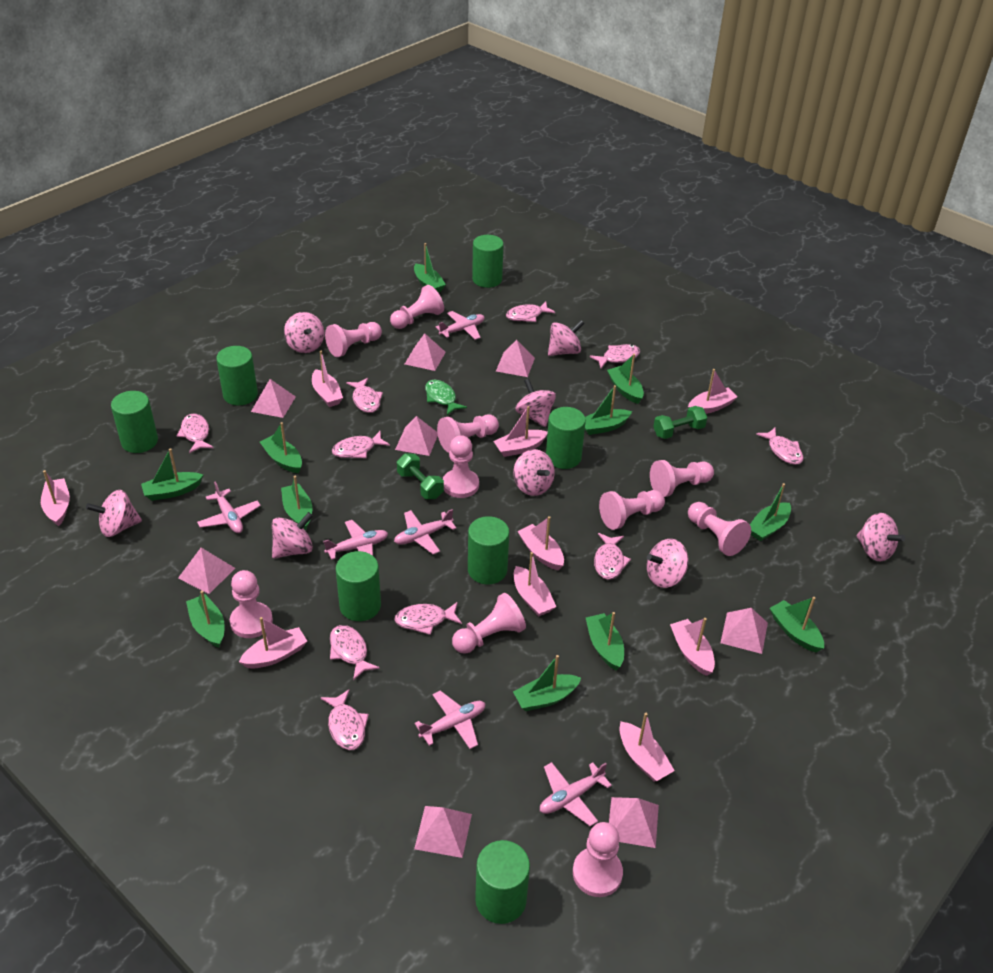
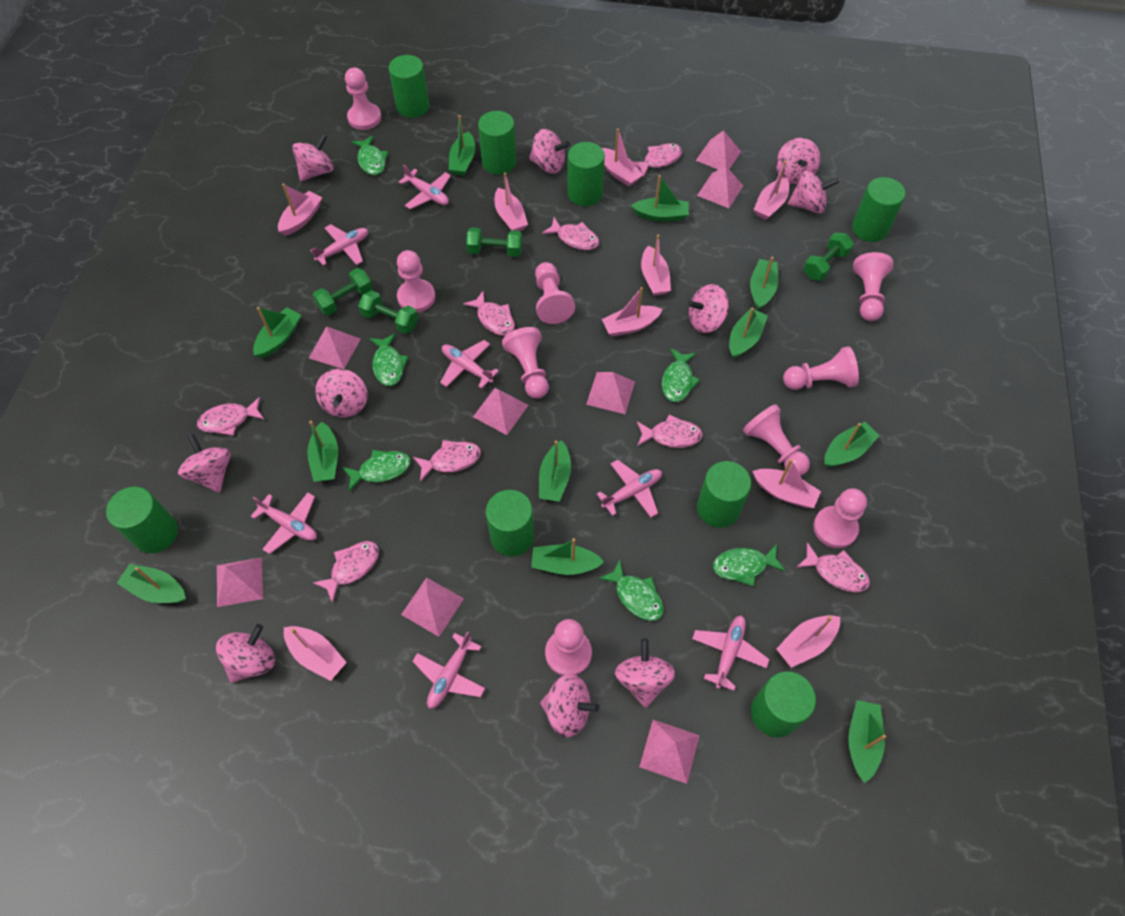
green cylinder: 7 -> 8
green dumbbell: 2 -> 4
green fish: 1 -> 6
pink fish: 10 -> 8
pink pawn: 10 -> 9
pink plane: 6 -> 7
pink spinning top: 8 -> 10

